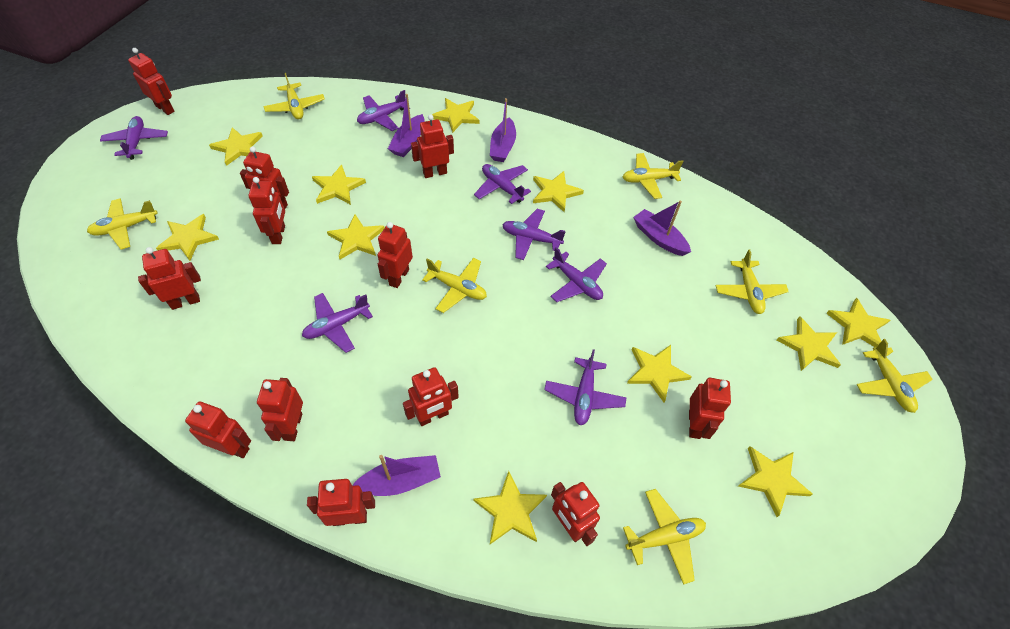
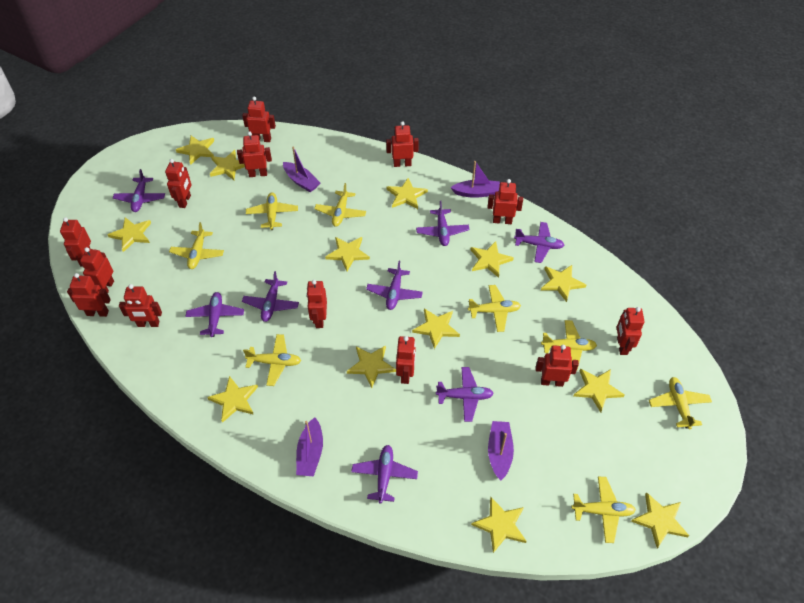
purple plane: 7 -> 8
red robot: 12 -> 13
yellow plane: 7 -> 8
yellow star: 11 -> 13

